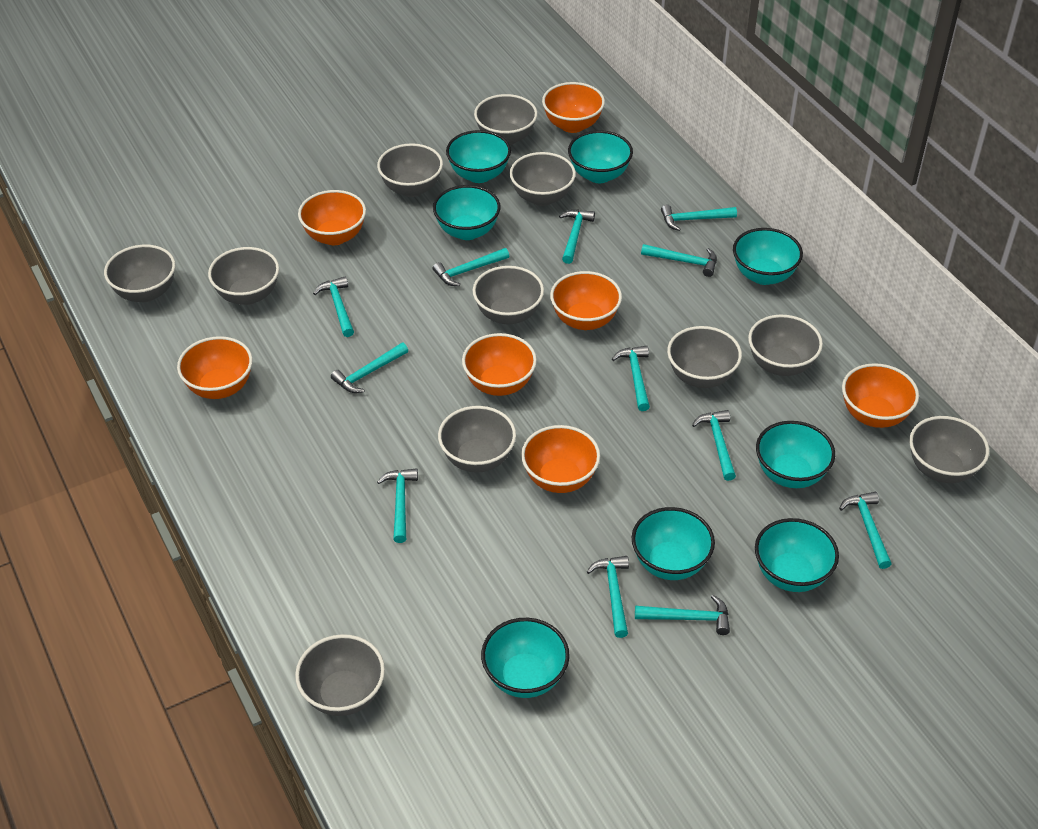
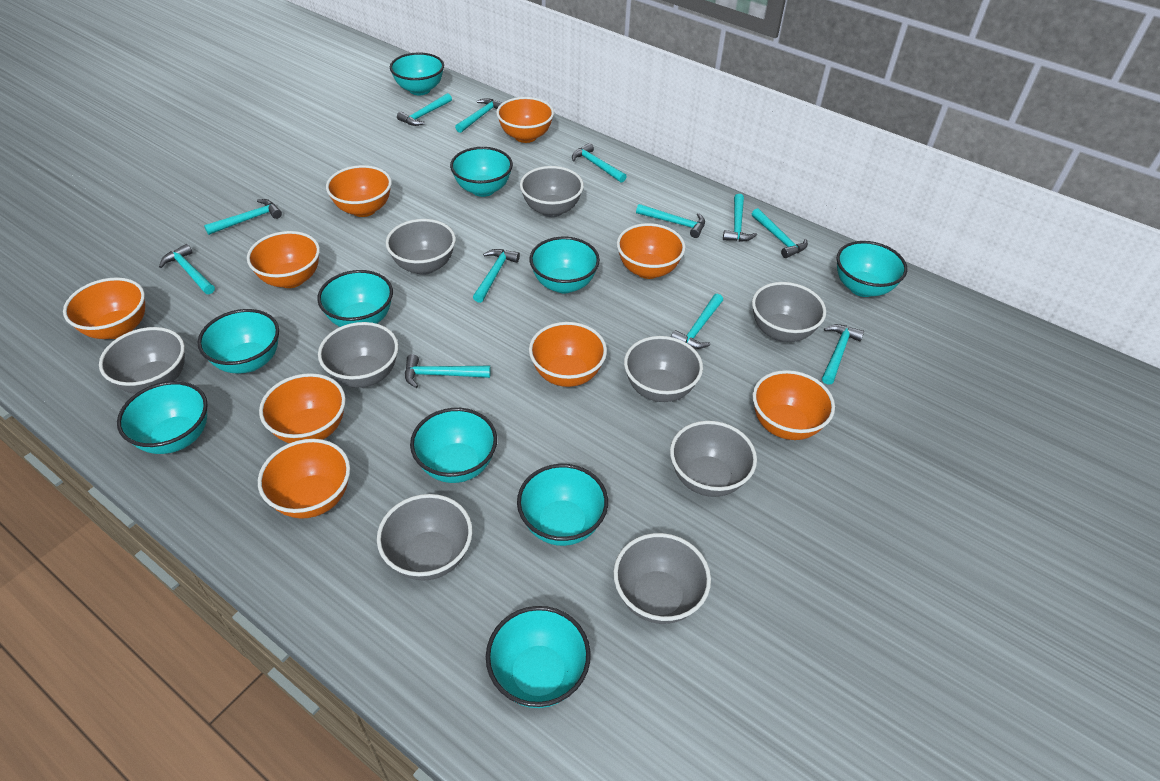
grey bowl: 11 -> 9
orange bowl: 7 -> 9
turquoise bowl: 8 -> 10

